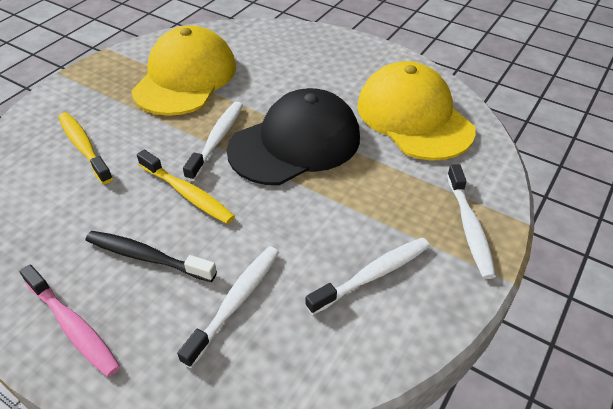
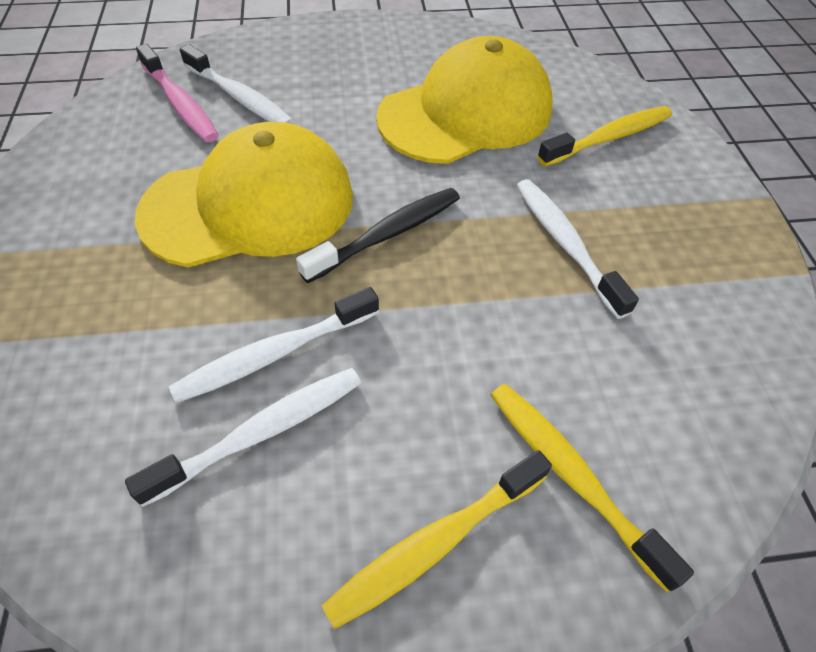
black cap: 1 -> 0
yellow toothbrush: 2 -> 3

